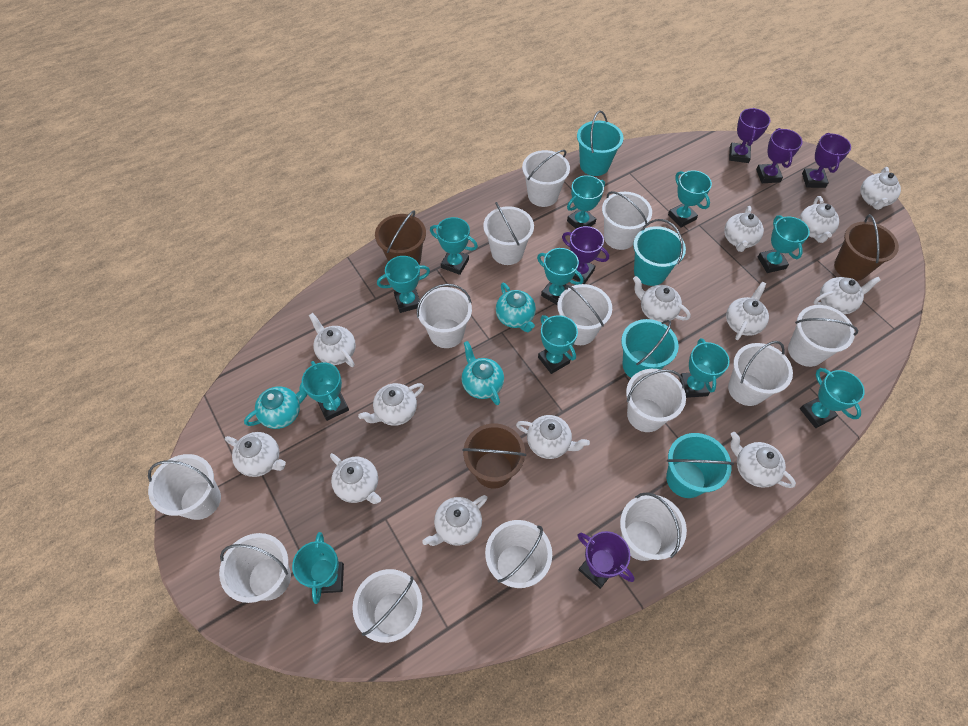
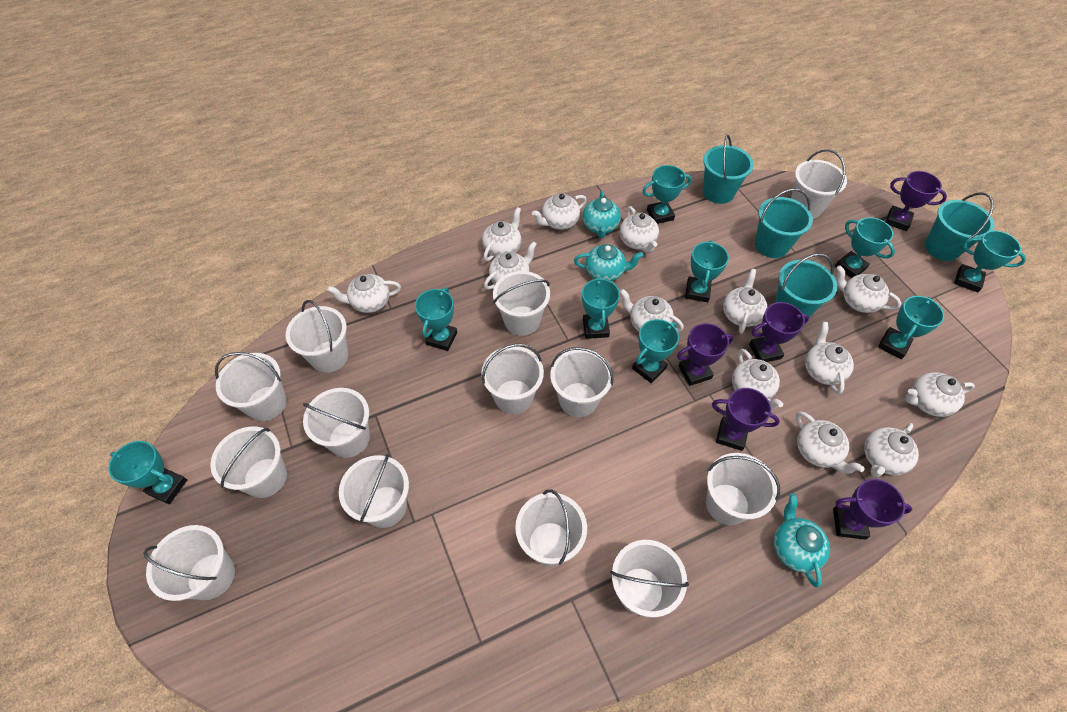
brown bucket: 3 -> 0
turquoise trophy: 11 -> 9

